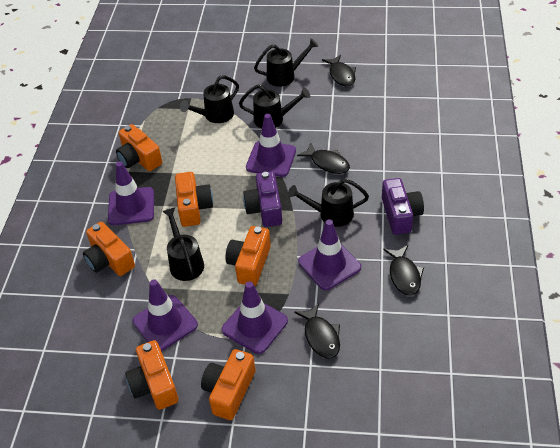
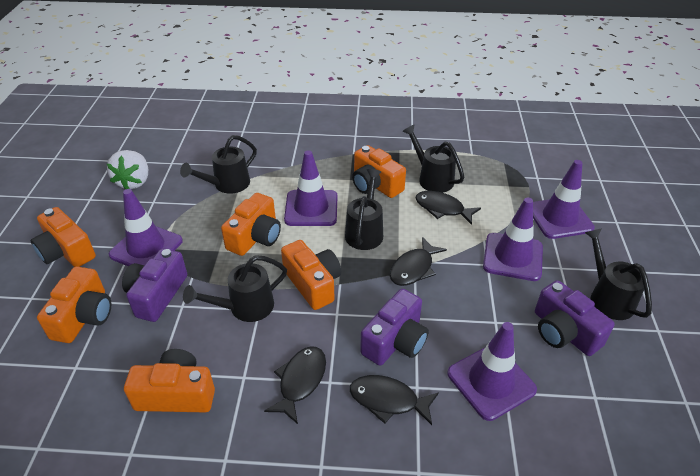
purple camera: 2 -> 3
white strawberry: 0 -> 1

